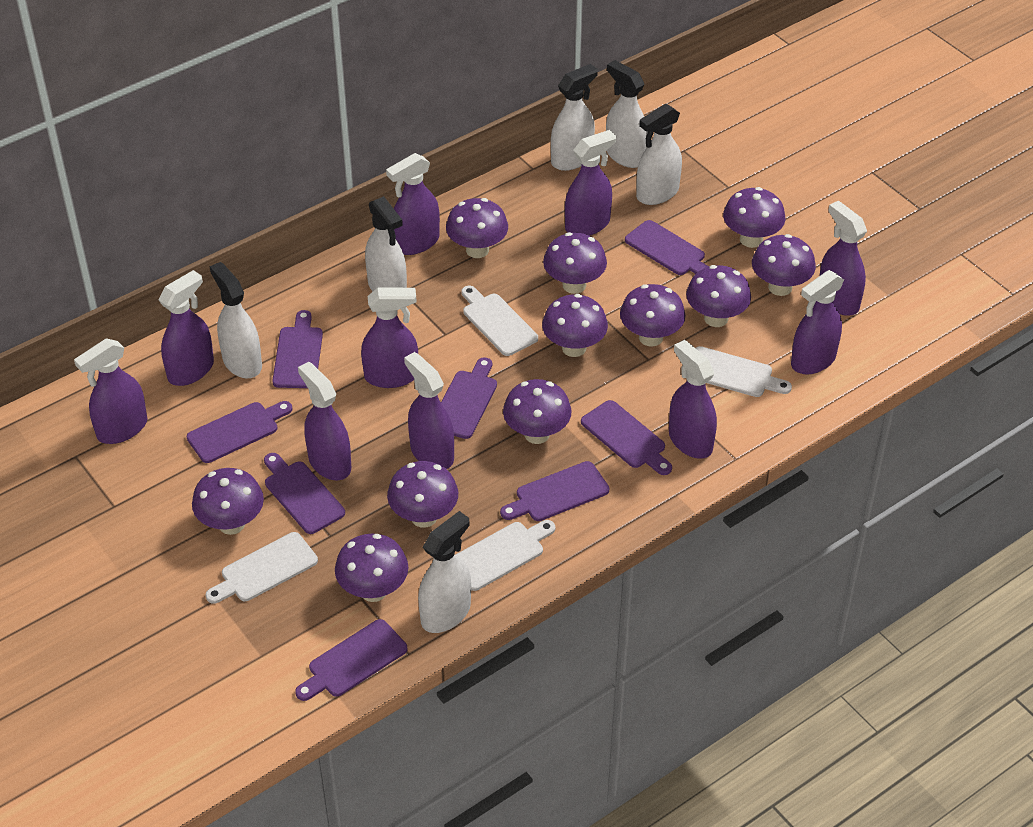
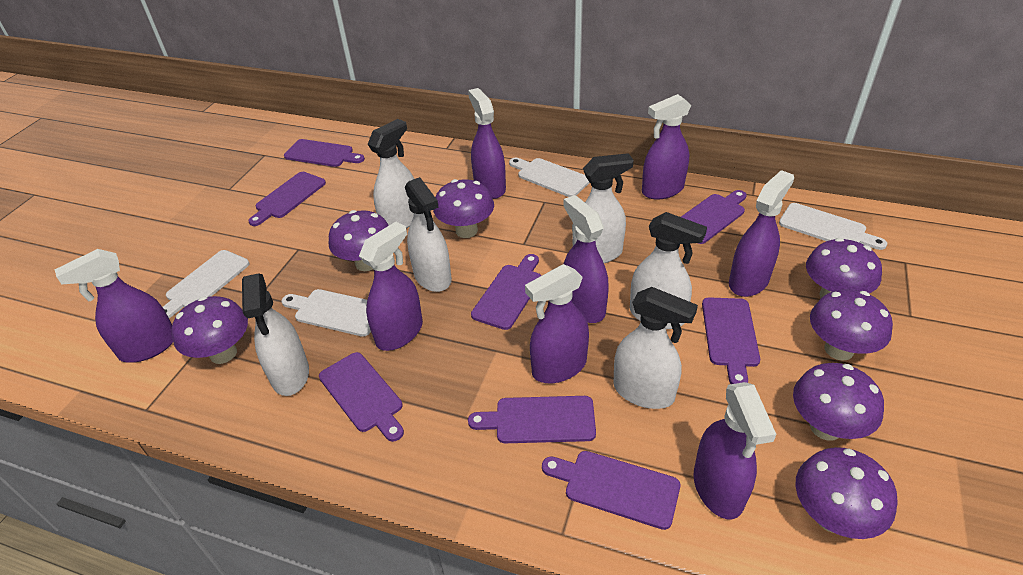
purple mushroom: 11 -> 7
purple spray bottle: 10 -> 8

